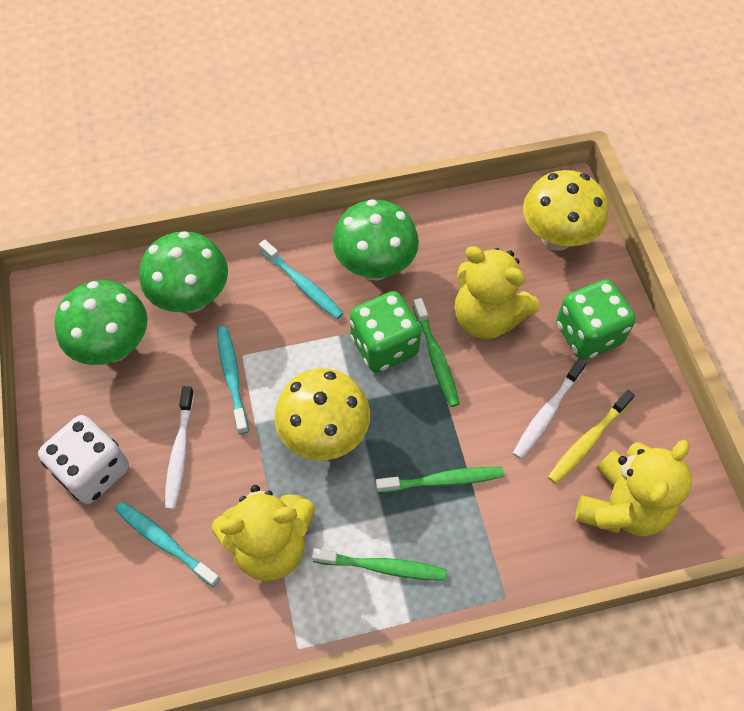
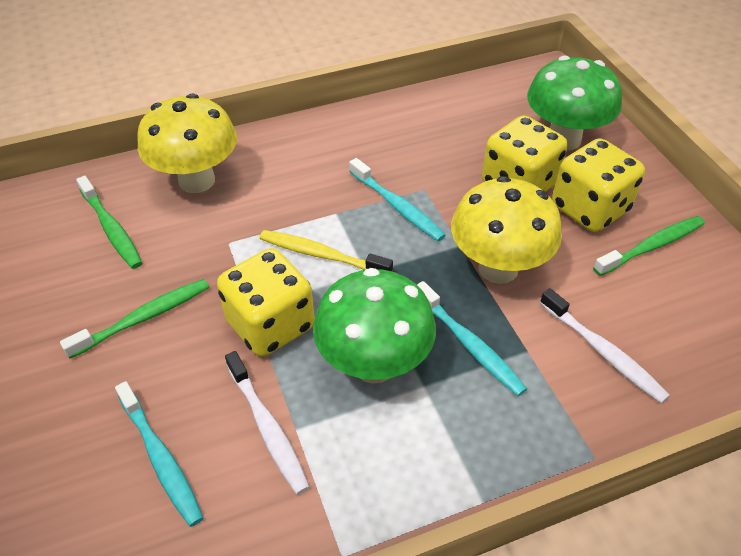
green dice: 2 -> 0
green mushroom: 3 -> 2
white dice: 1 -> 0
yellow dice: 0 -> 3
yellow teddy bear: 3 -> 0

